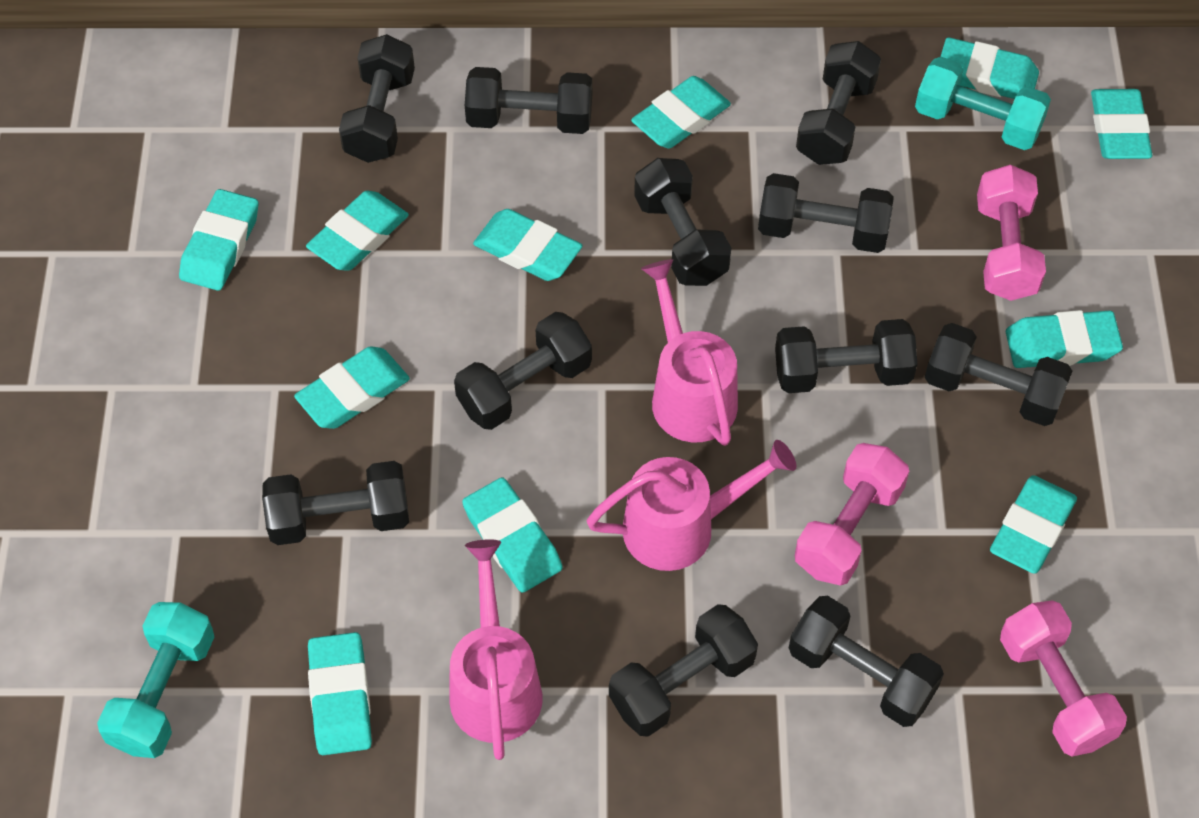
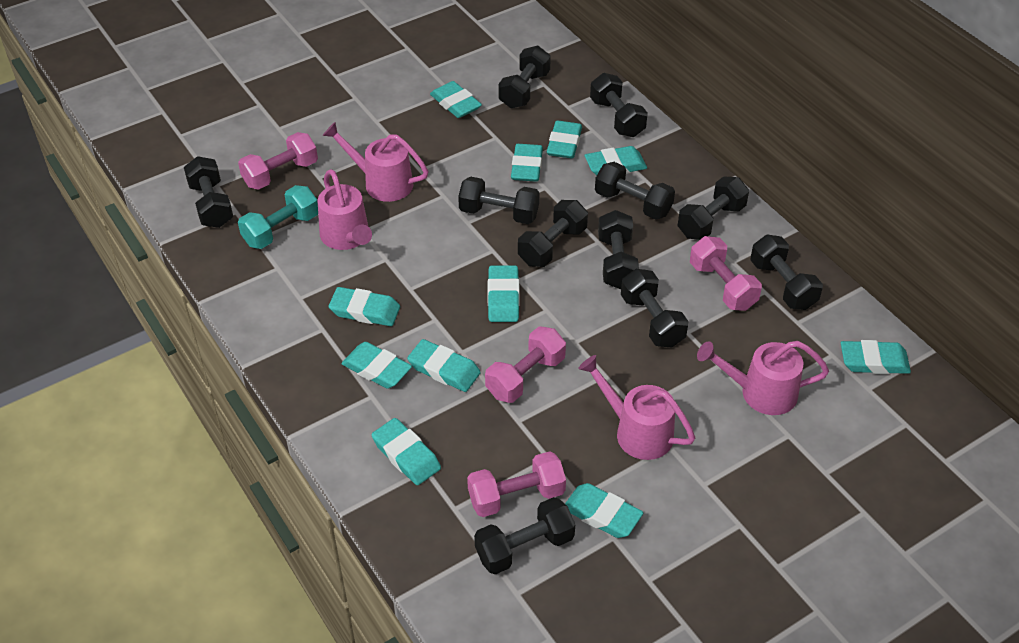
pink dumbbell: 3 -> 4
pink watering can: 3 -> 4
turquoise dumbbell: 2 -> 1

